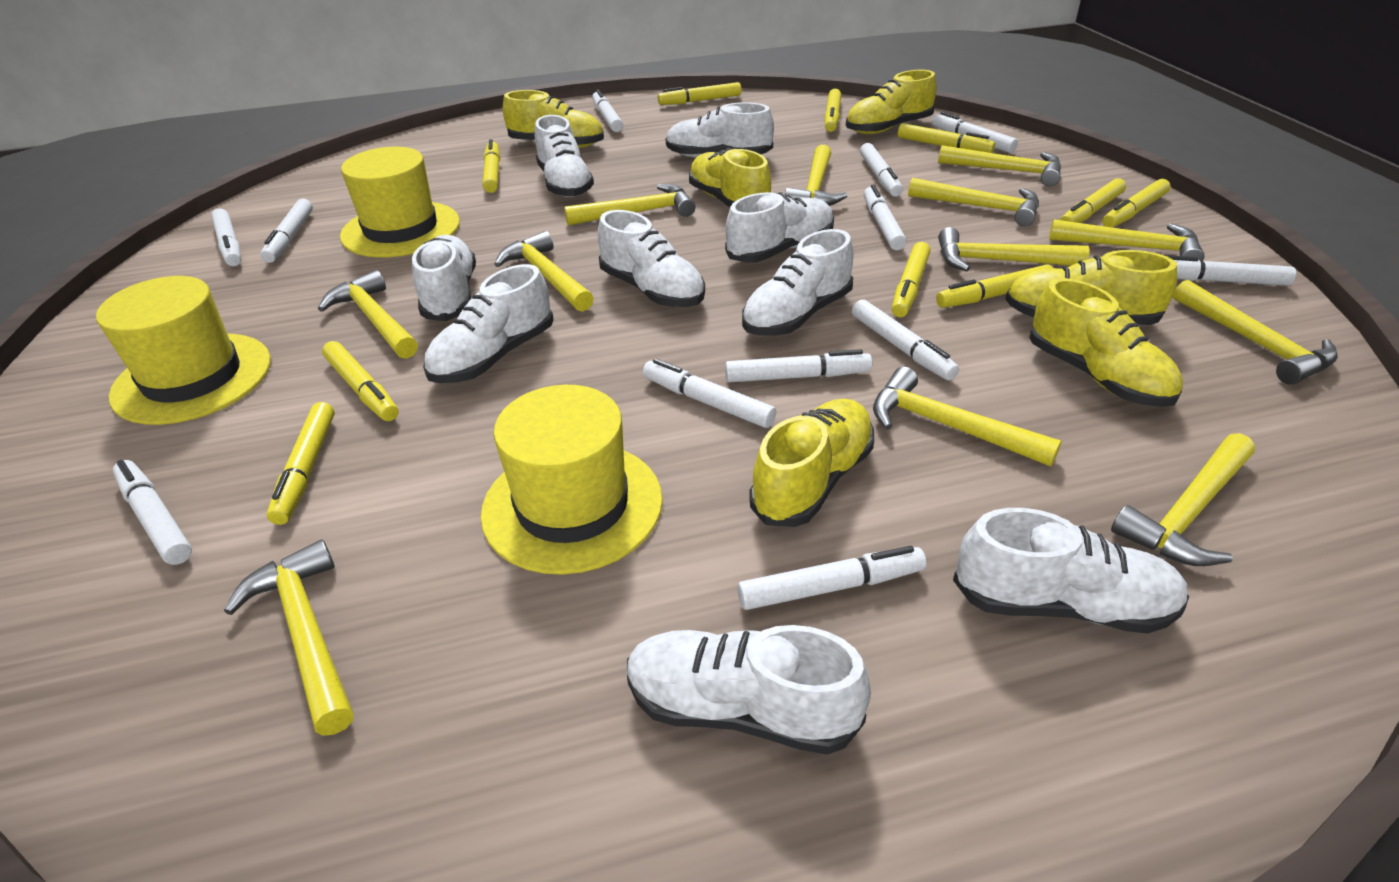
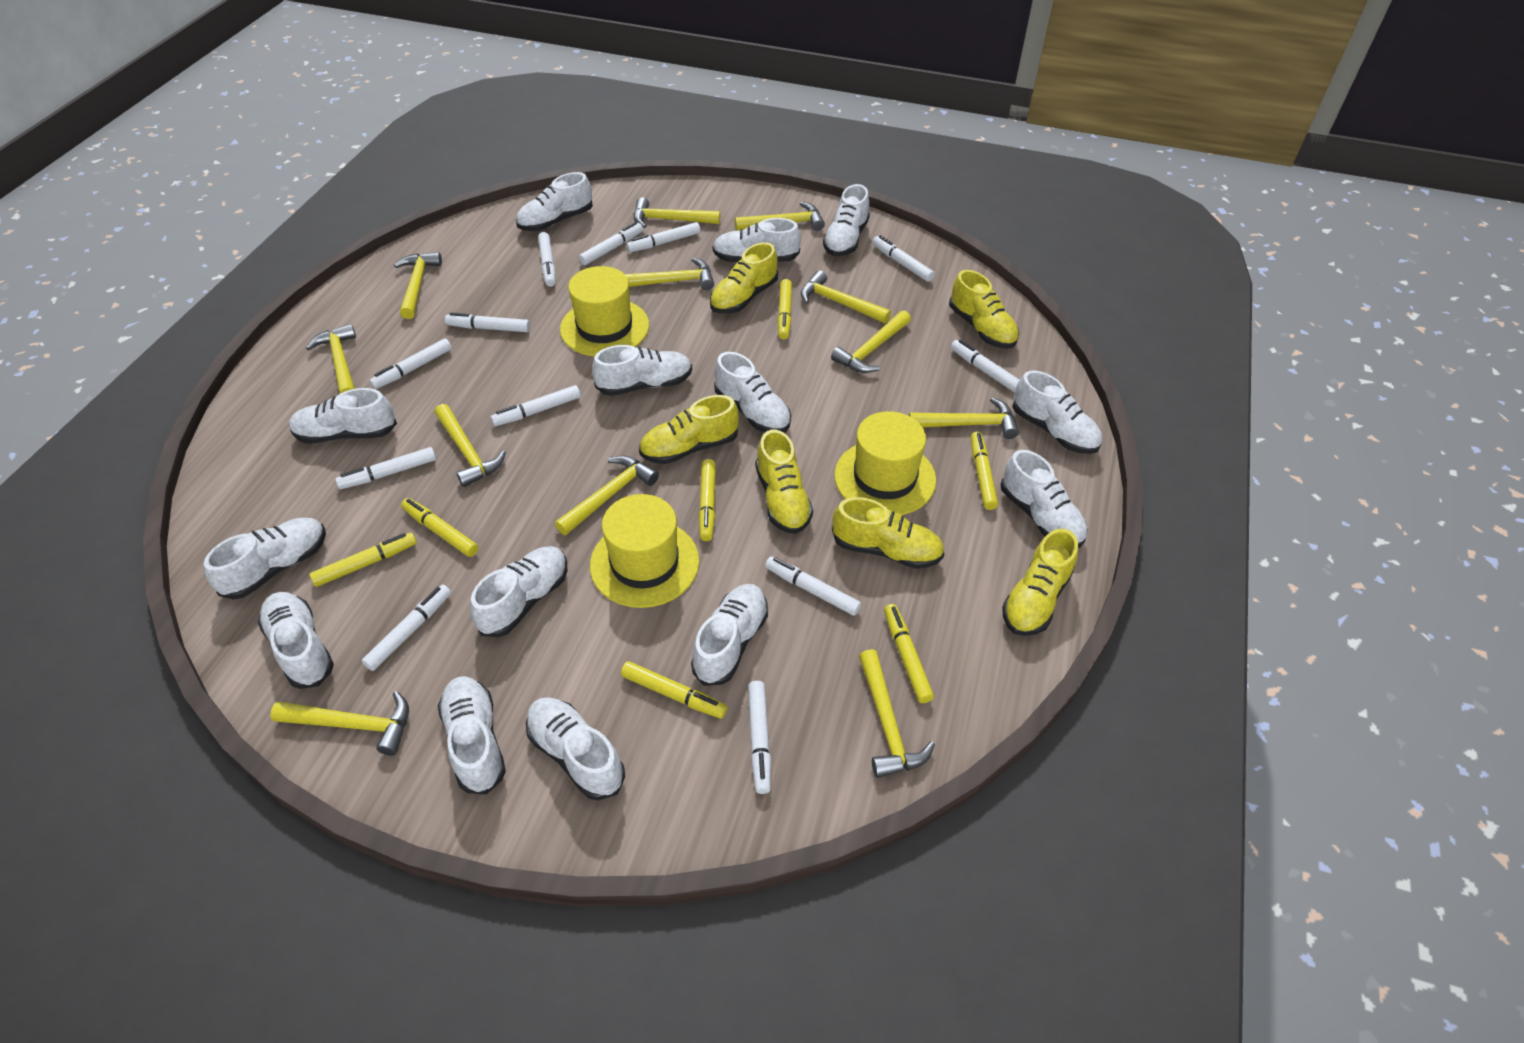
white shoe: 9 -> 14
yellow marker: 10 -> 7

